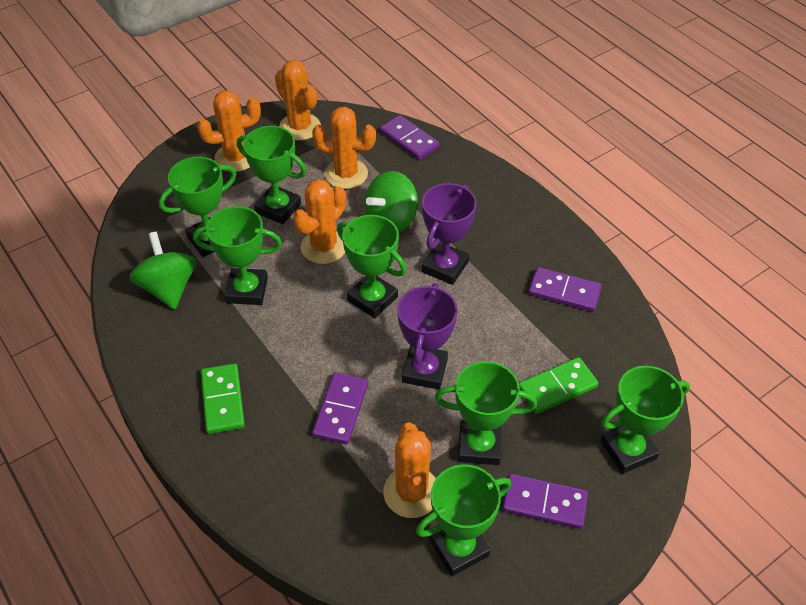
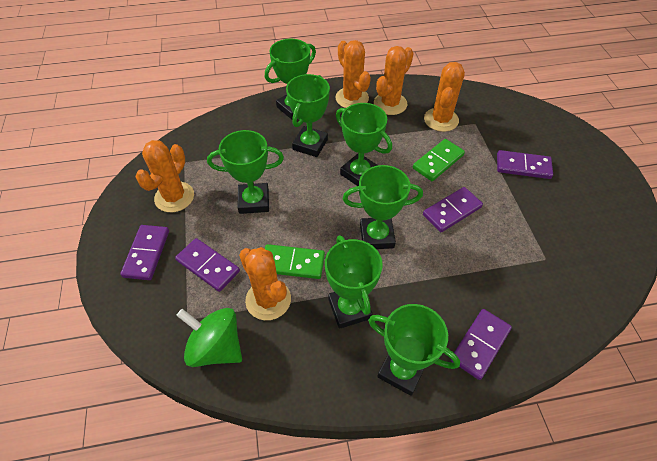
green spinning top: 2 -> 1
purple domino: 4 -> 5
purple trophy: 2 -> 0

